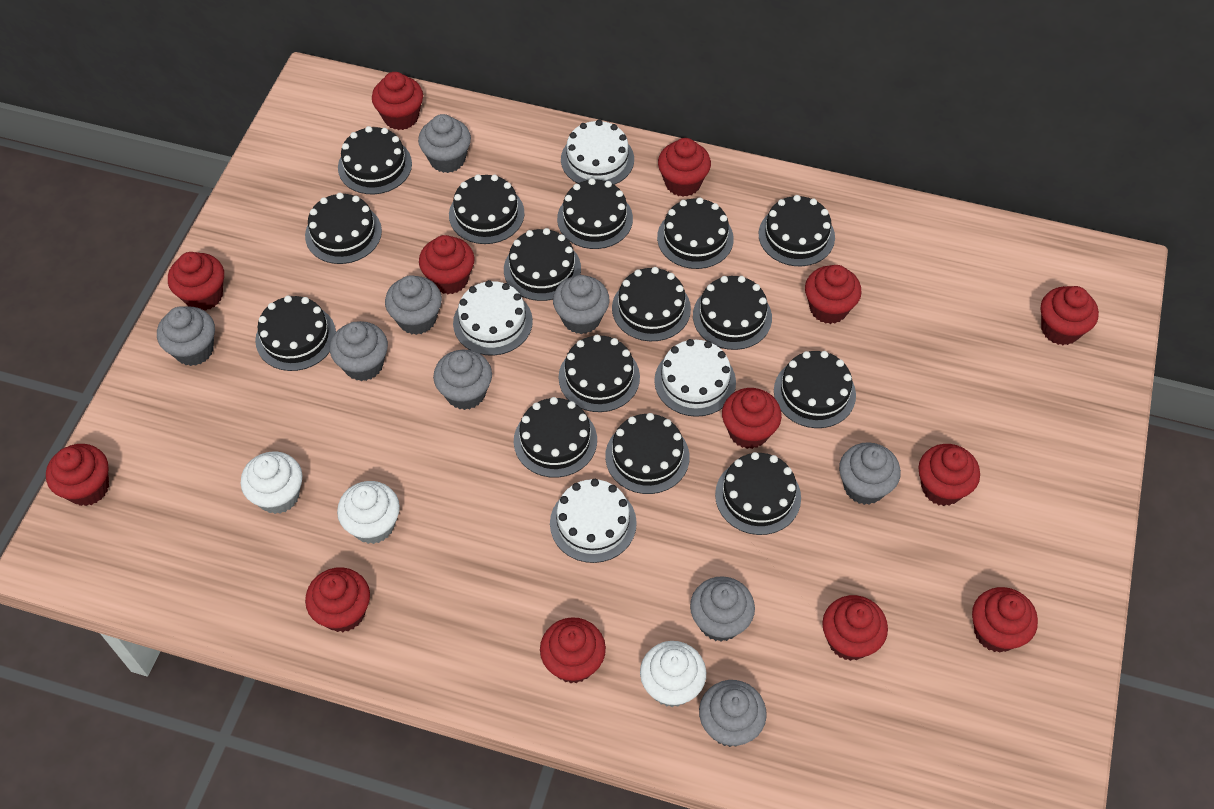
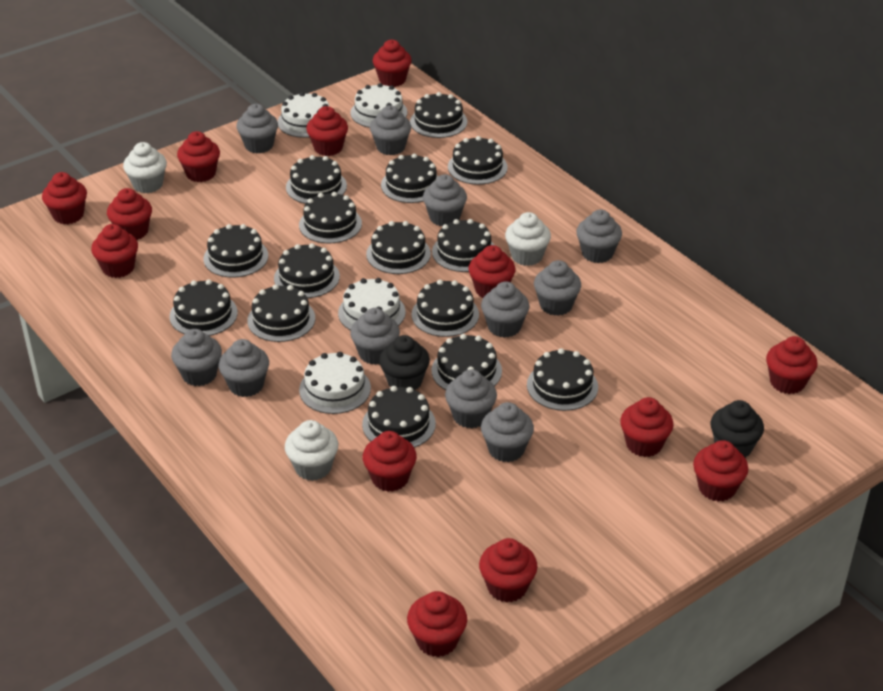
black cupcake: 0 -> 2
grey cupcake: 9 -> 11

